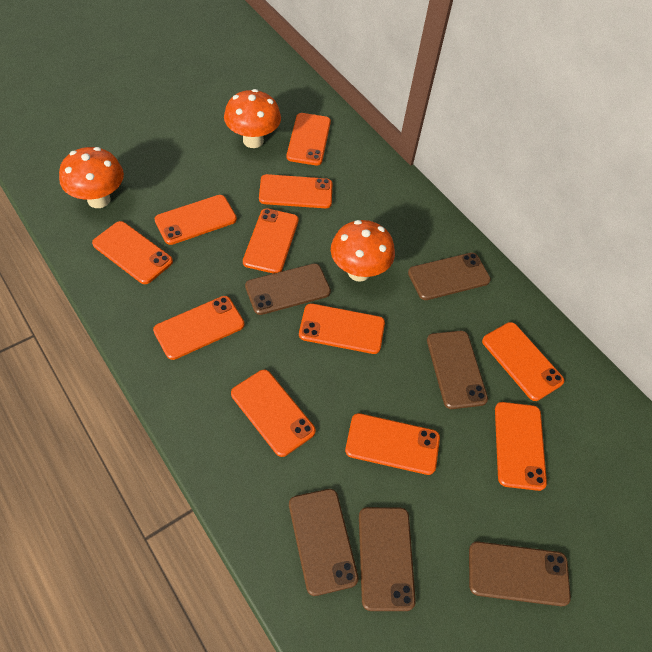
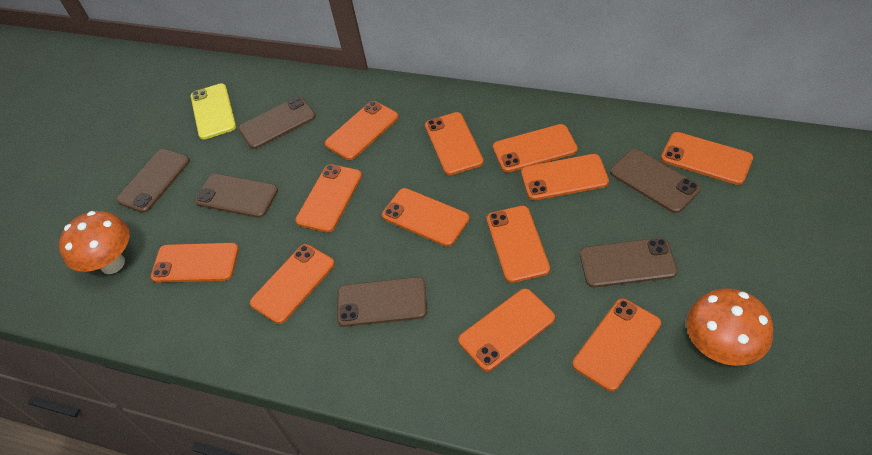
orange mushroom: 3 -> 2
orange phone: 11 -> 12
yellow phone: 0 -> 1

